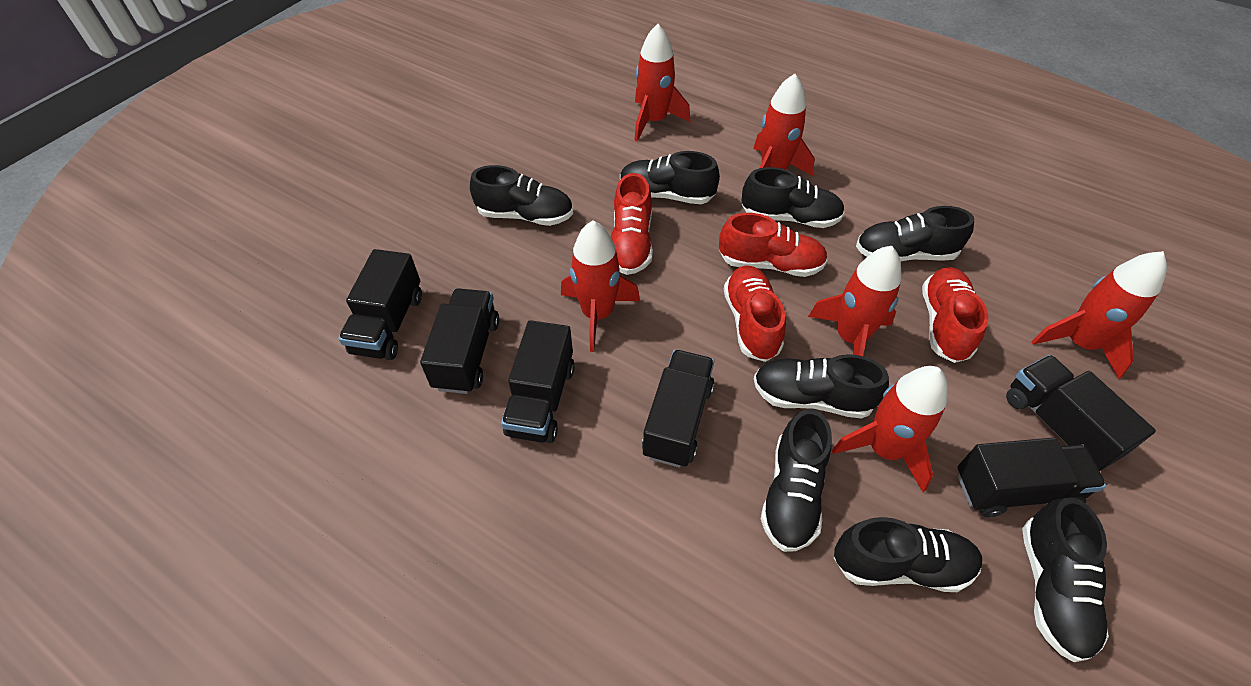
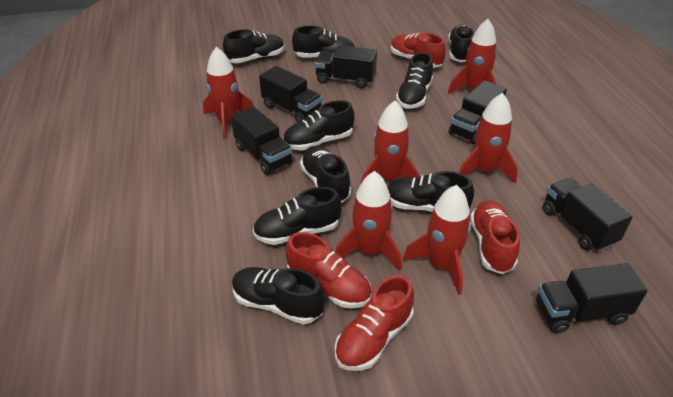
black shoe: 8 -> 9

